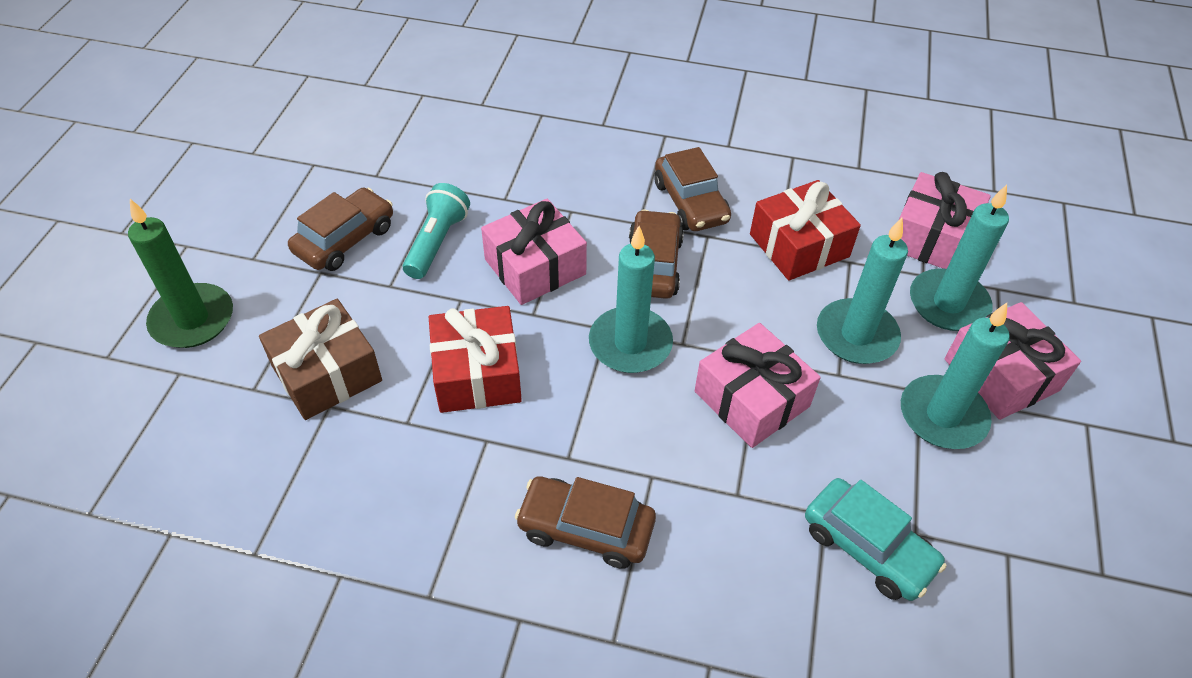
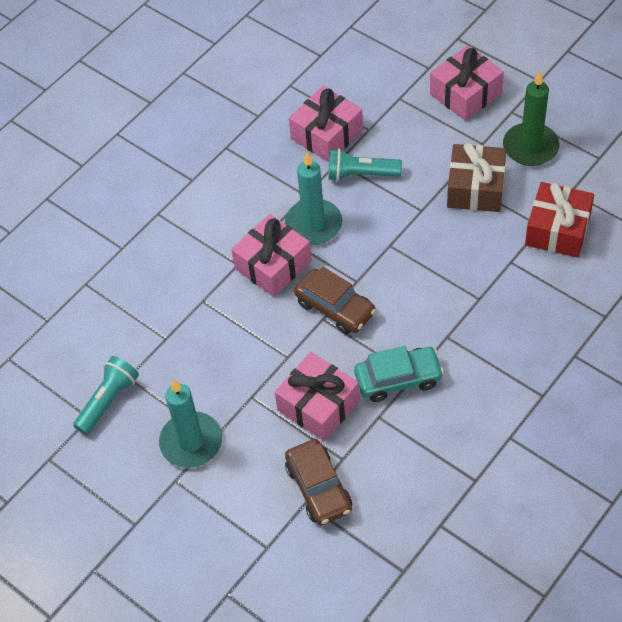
brown car: 4 -> 2
red gift: 2 -> 1
turquoise candle: 4 -> 2
turquoise flashlight: 1 -> 2

